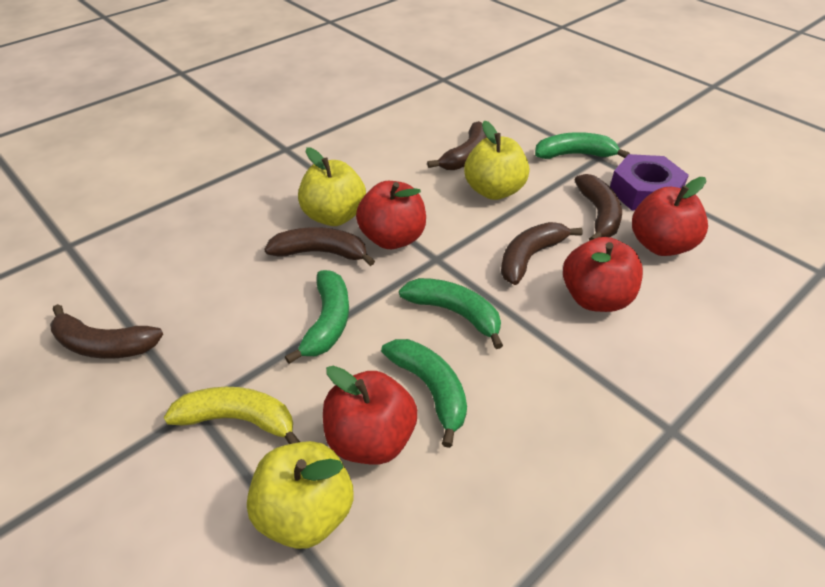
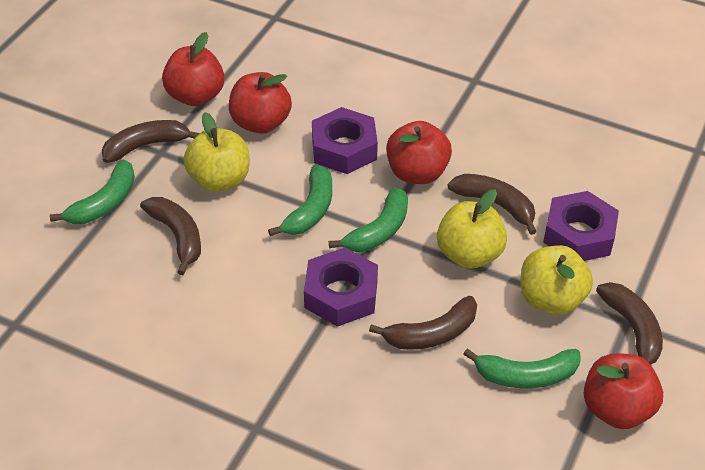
purple nut: 1 -> 3
yellow banana: 1 -> 0

